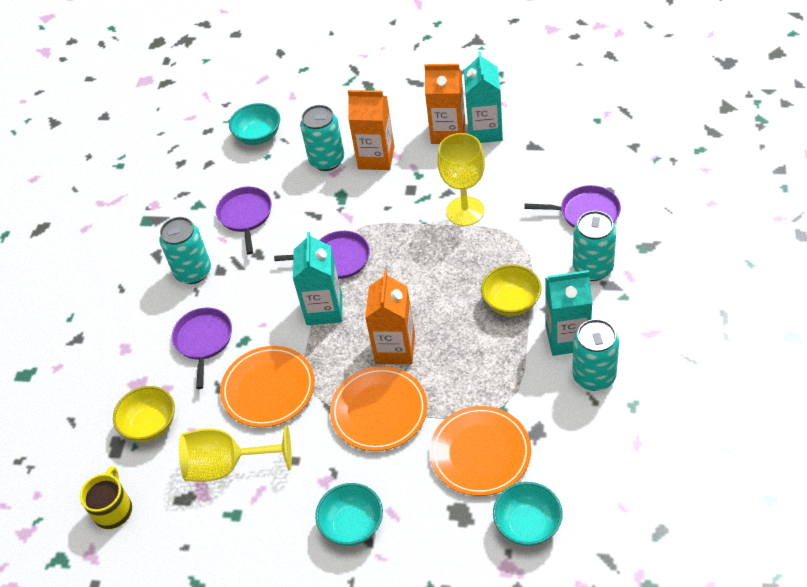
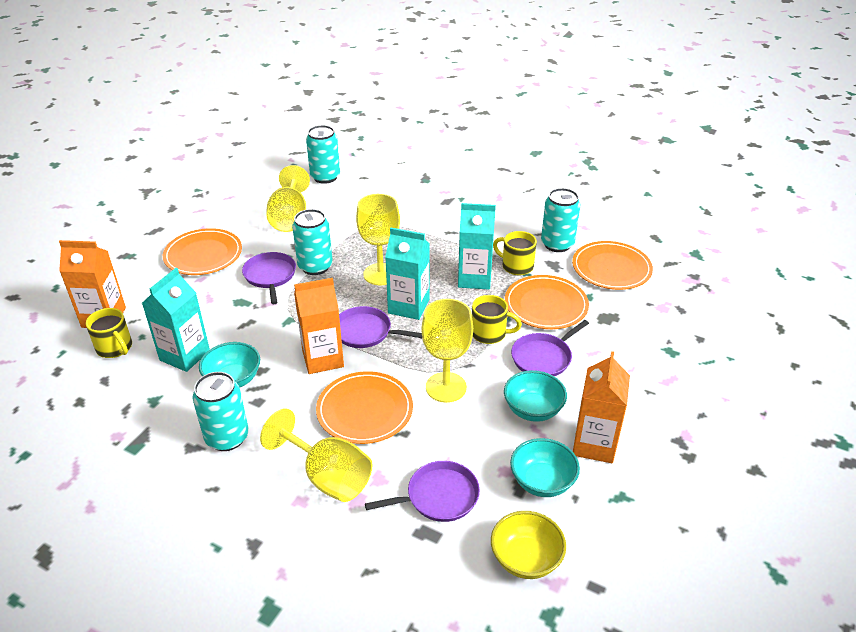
orange plate: 3 -> 4
yellow bowl: 2 -> 1
yellow goblet: 2 -> 4
yellow mug: 1 -> 3

